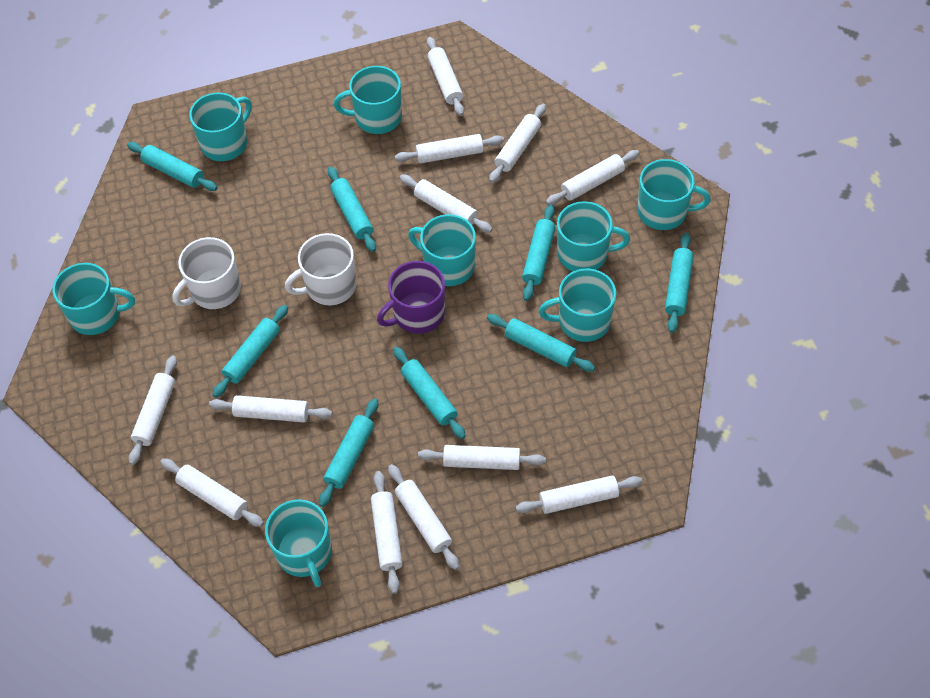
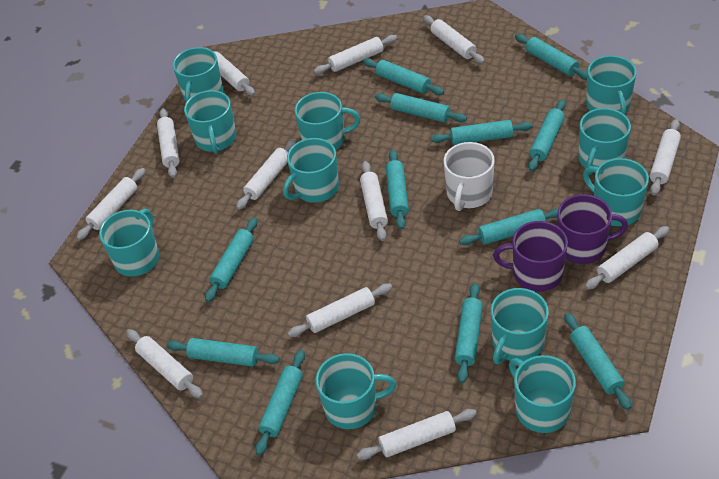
purple mug: 1 -> 2
turquoise mug: 8 -> 11
turquoise rolling pin: 8 -> 12
white mug: 2 -> 1

